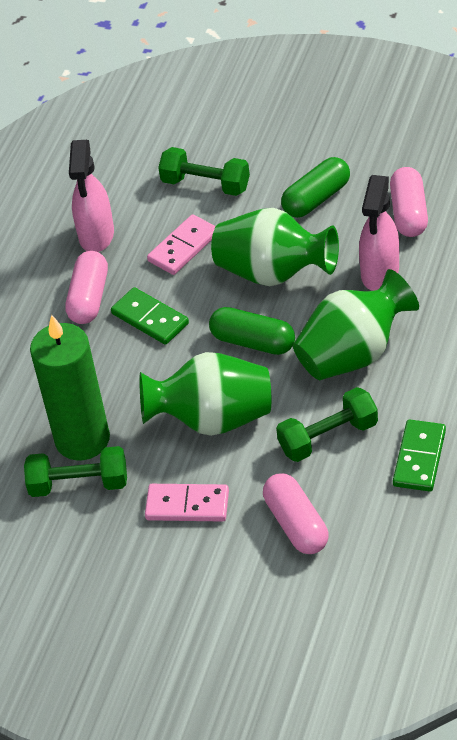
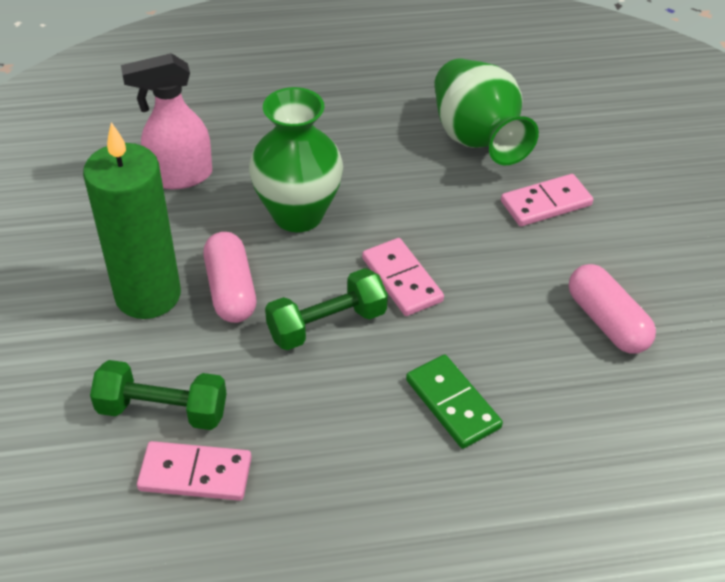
green capsule: 2 -> 0
green domino: 2 -> 1
green dumbbell: 3 -> 2
green vase: 3 -> 2
pink capsule: 3 -> 2
pink domino: 2 -> 3
pink spray bottle: 2 -> 1

